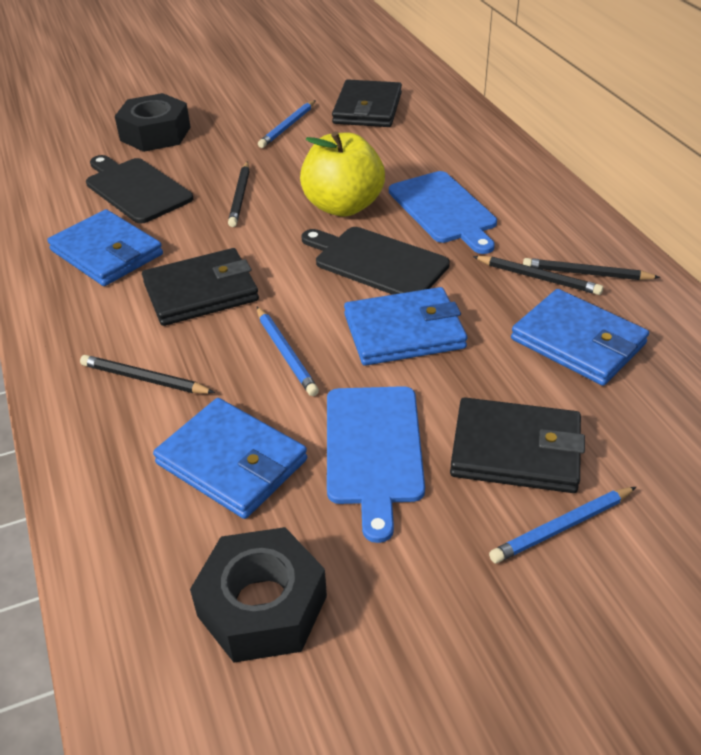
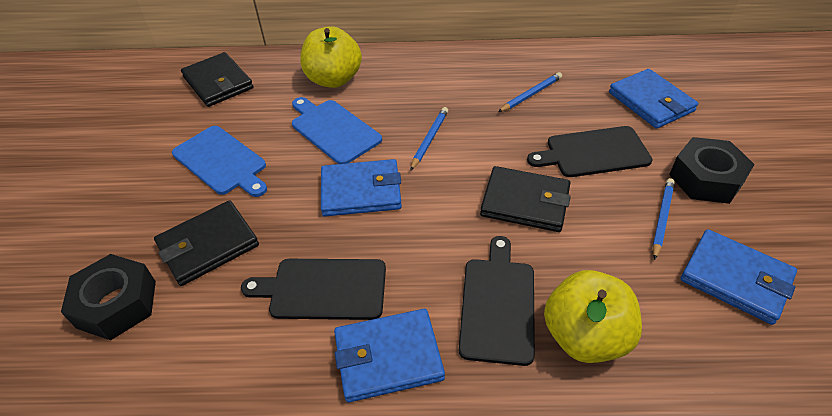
black cutting board: 2 -> 3
black pencil: 4 -> 0
yellow apple: 1 -> 2

